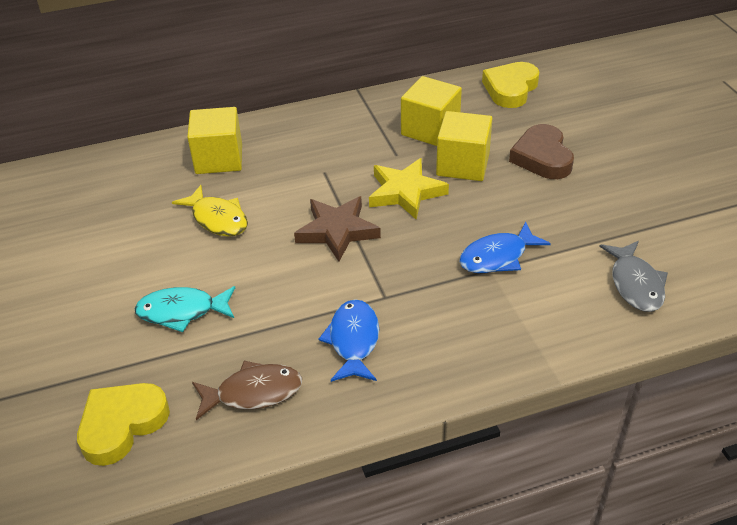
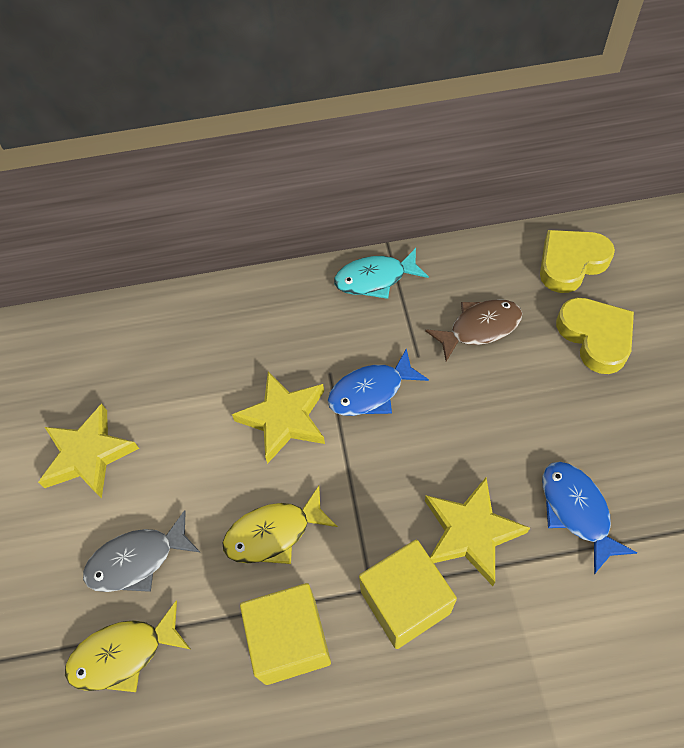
brown heart: 1 -> 0
brown star: 1 -> 0
yellow cube: 3 -> 2
yellow fish: 1 -> 2
yellow star: 1 -> 3

